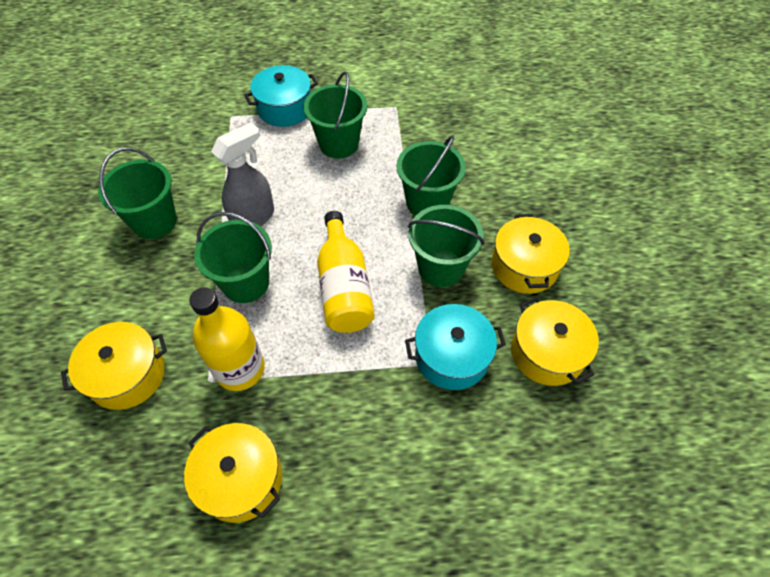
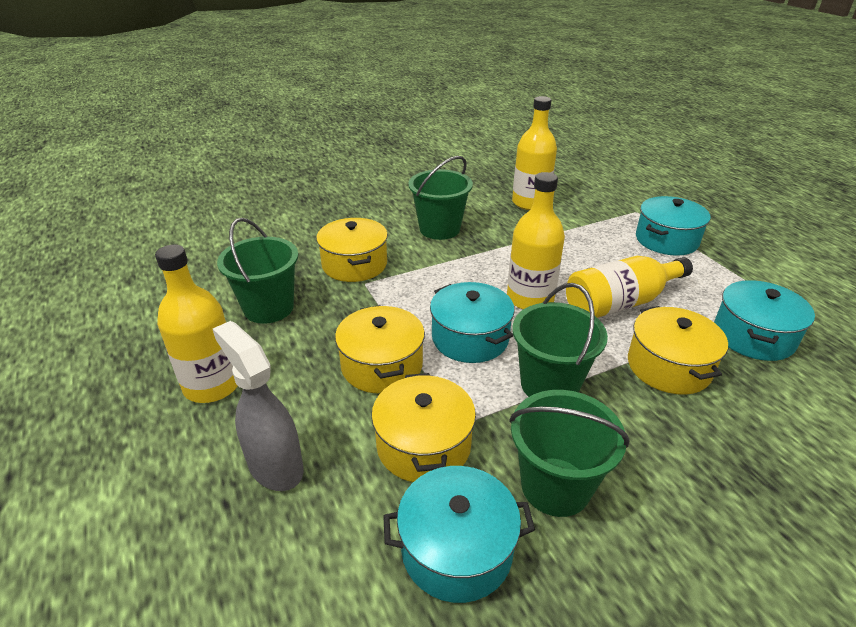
green bucket: 5 -> 4
turquoise pot: 2 -> 4
yellow bottle: 2 -> 4

